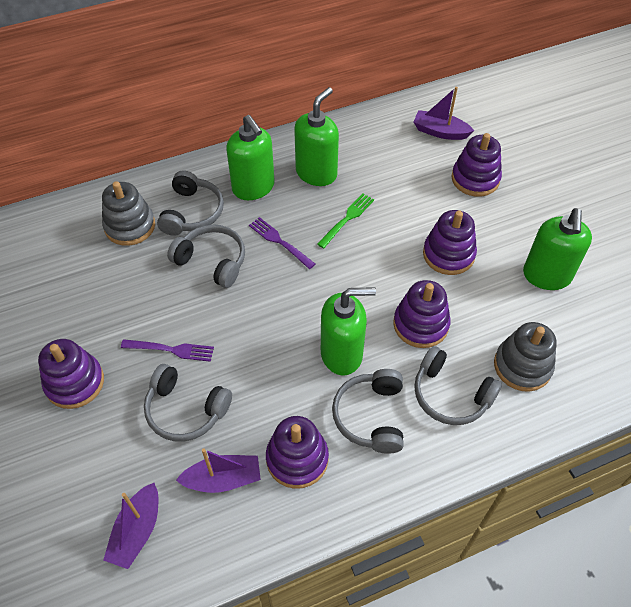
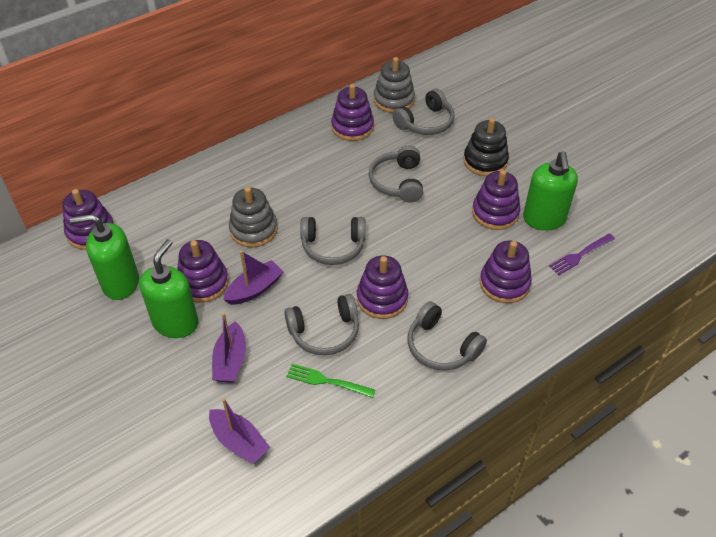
black stacking toy: 0 -> 1
green soap dispenser: 4 -> 3
purple fork: 2 -> 1
purple stacking toy: 5 -> 6

